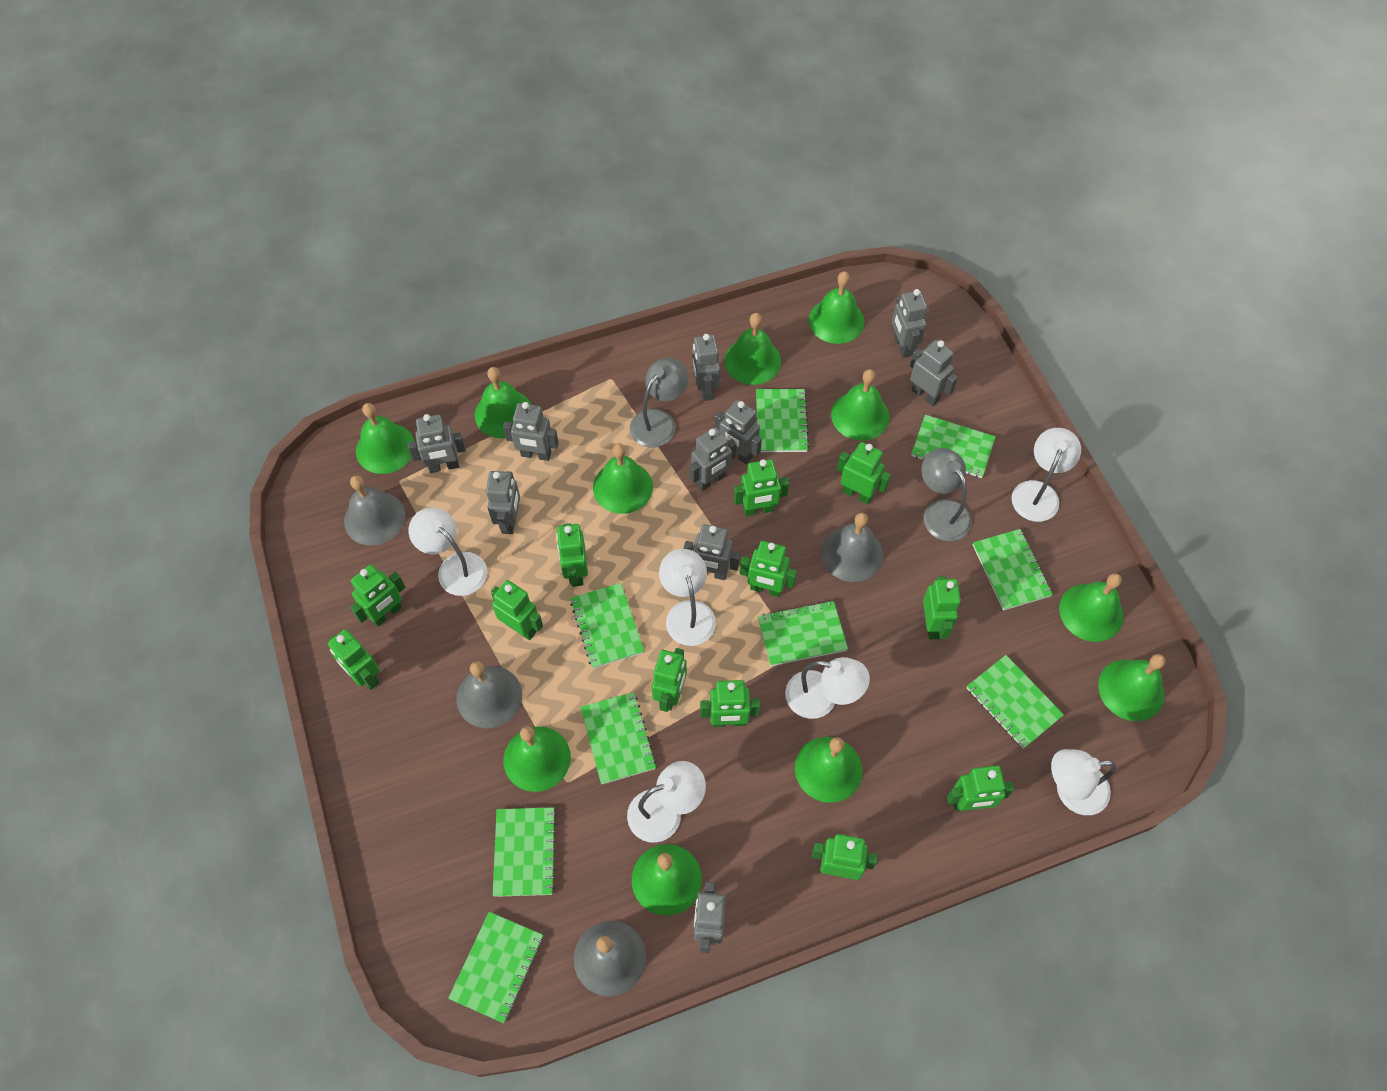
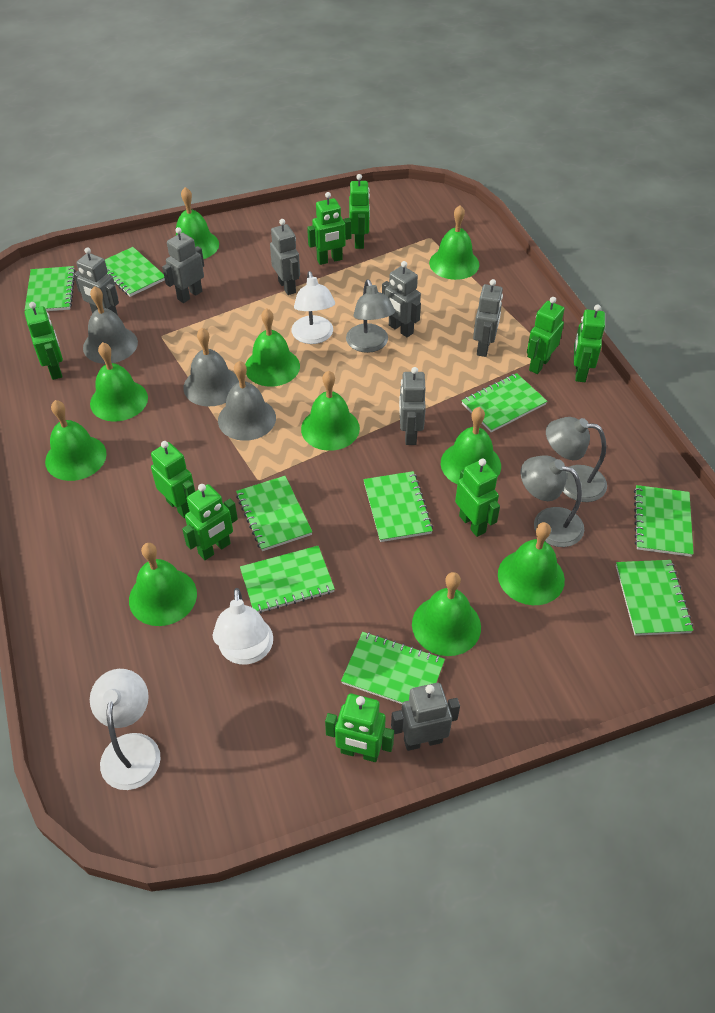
green bell: 11 -> 10
green robot: 12 -> 9
grey bell: 4 -> 3
grey lamp: 2 -> 3
grey robot: 10 -> 7
white lamp: 6 -> 3

